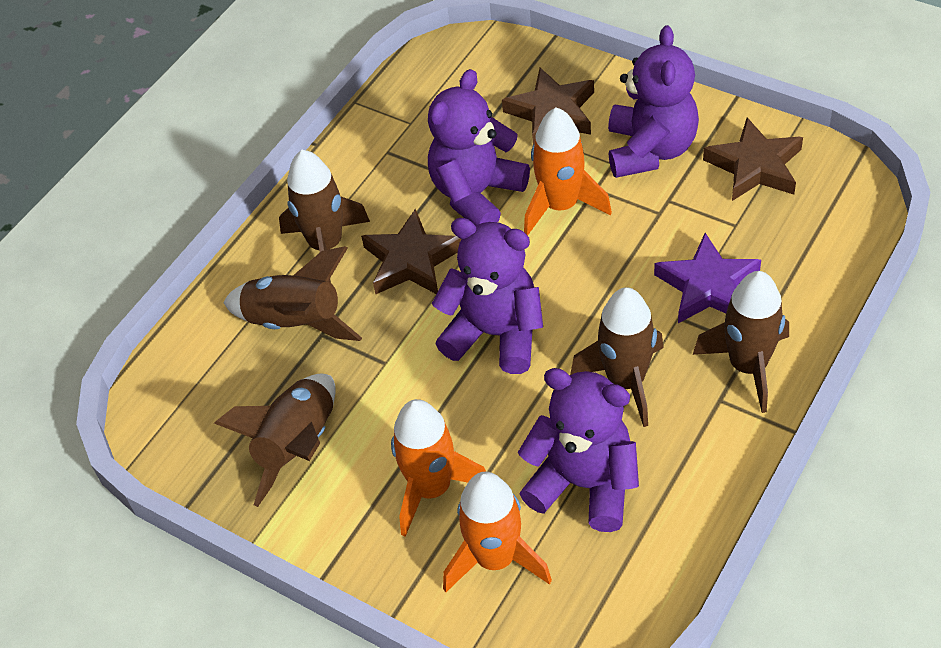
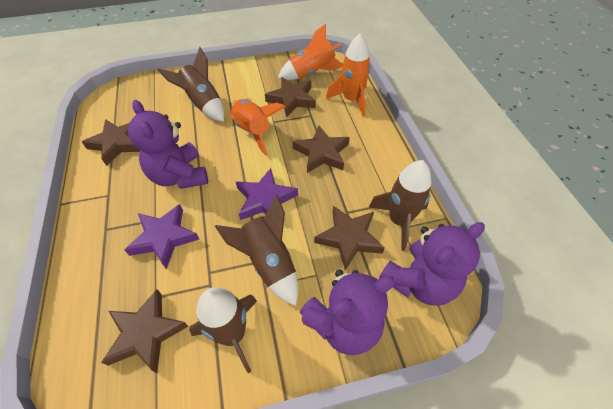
brown rocket: 5 -> 4
brown star: 3 -> 5
purple star: 1 -> 2
purple teddy bear: 4 -> 3

